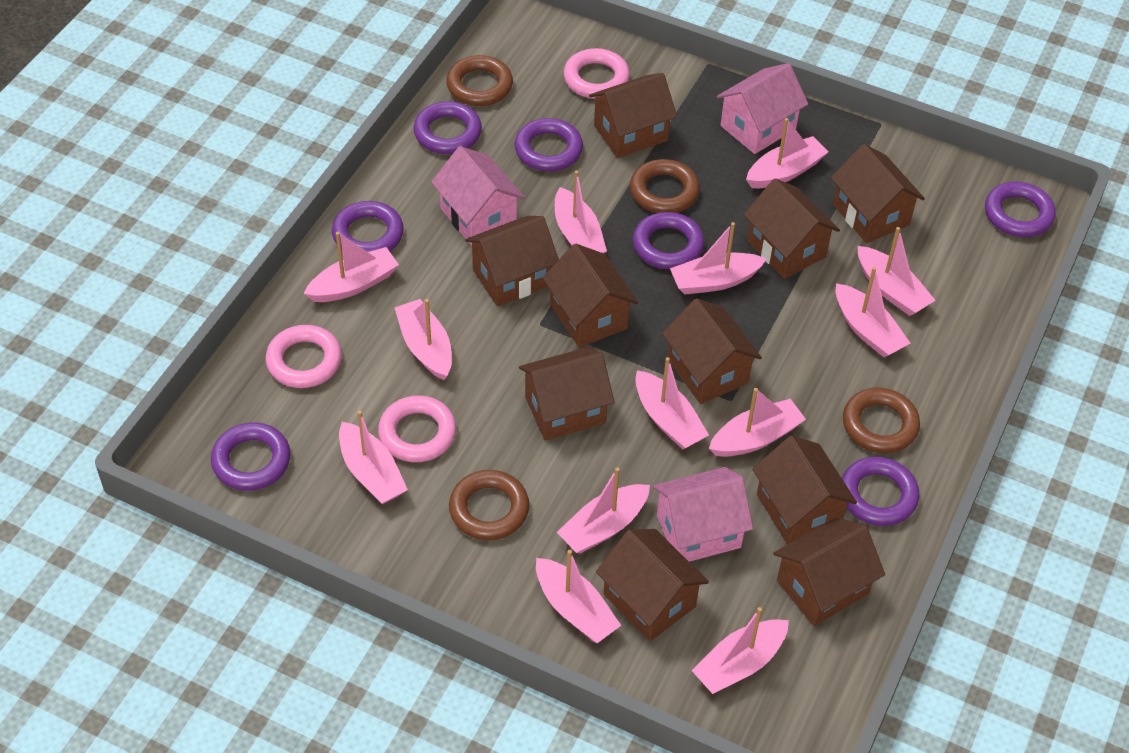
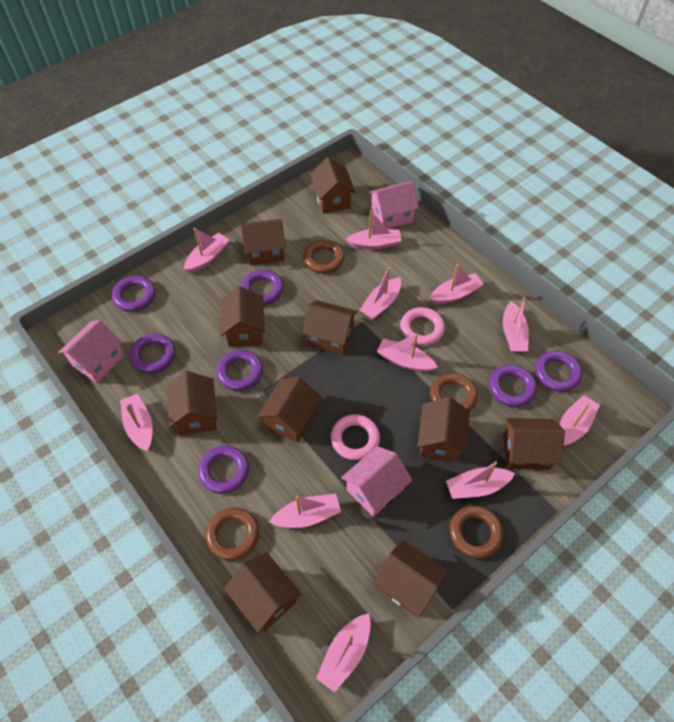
pink boat: 13 -> 11
pink ring: 3 -> 2

